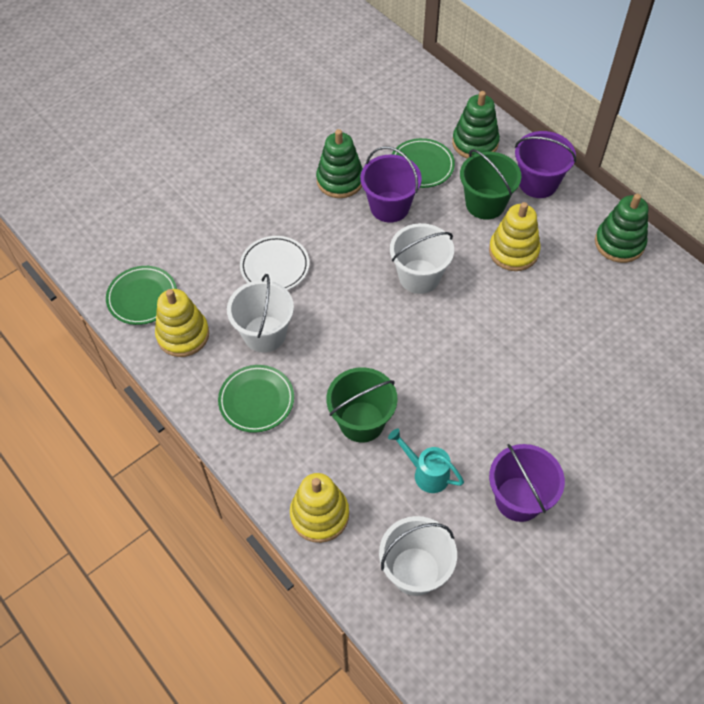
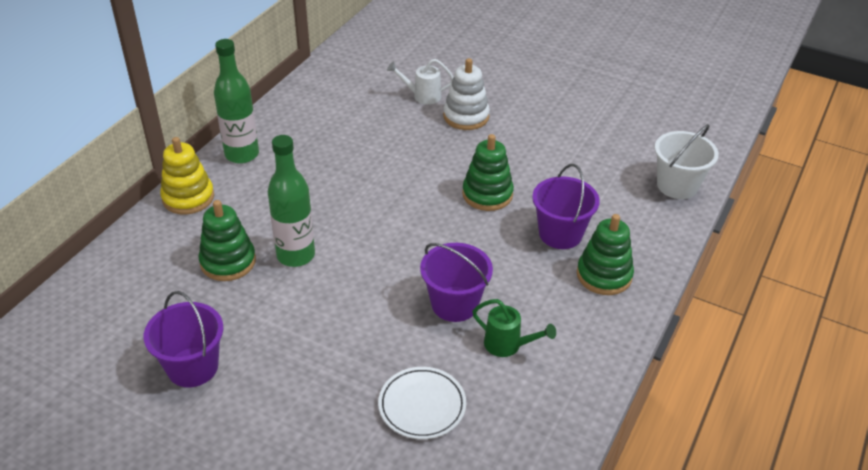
green bottle: 0 -> 2
green bucket: 2 -> 0
green plate: 3 -> 0
green watering can: 0 -> 1
turquoise watering can: 1 -> 0
white bucket: 3 -> 1
white stacking toy: 0 -> 1
white watering can: 0 -> 1
yellow stacking toy: 3 -> 1

